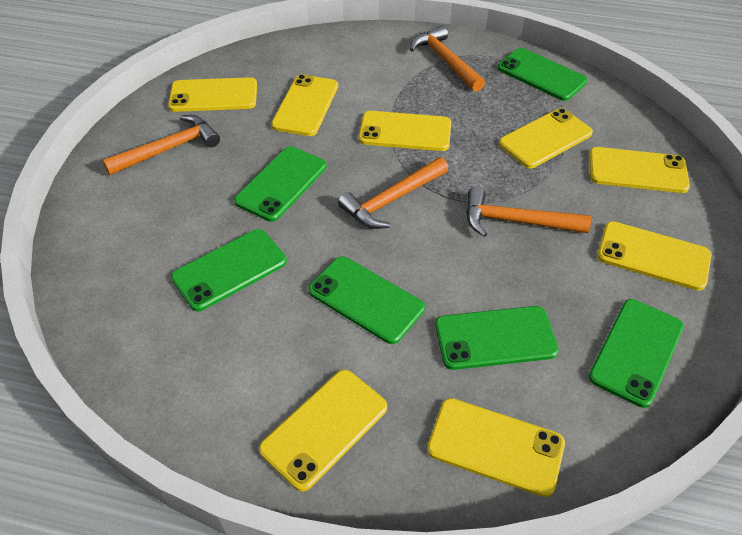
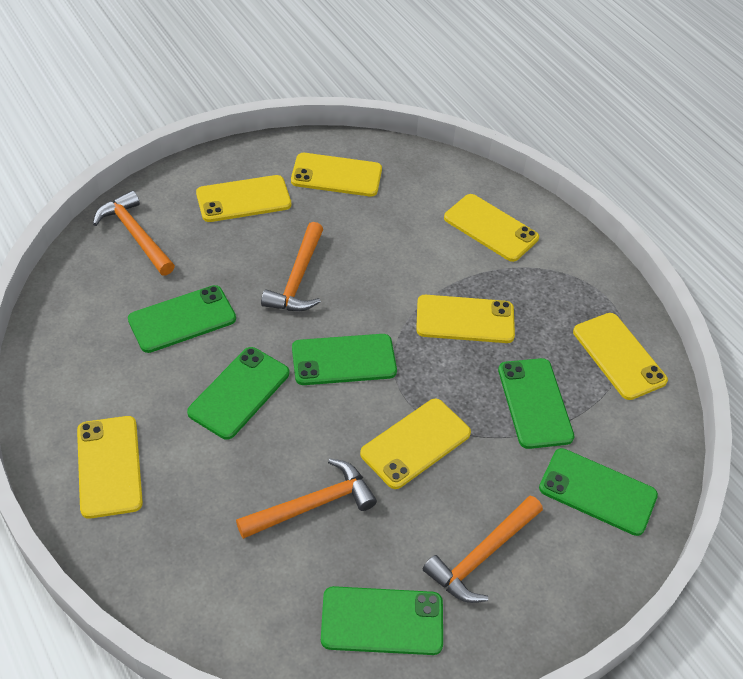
yellow phone: 8 -> 7

